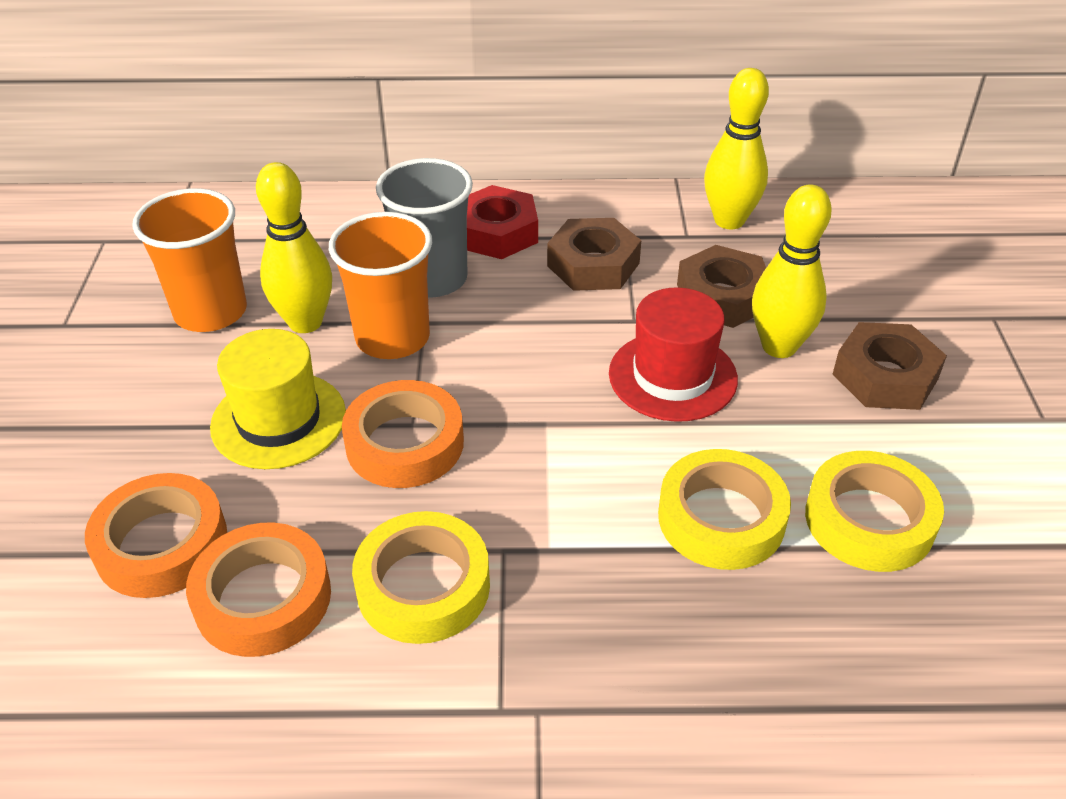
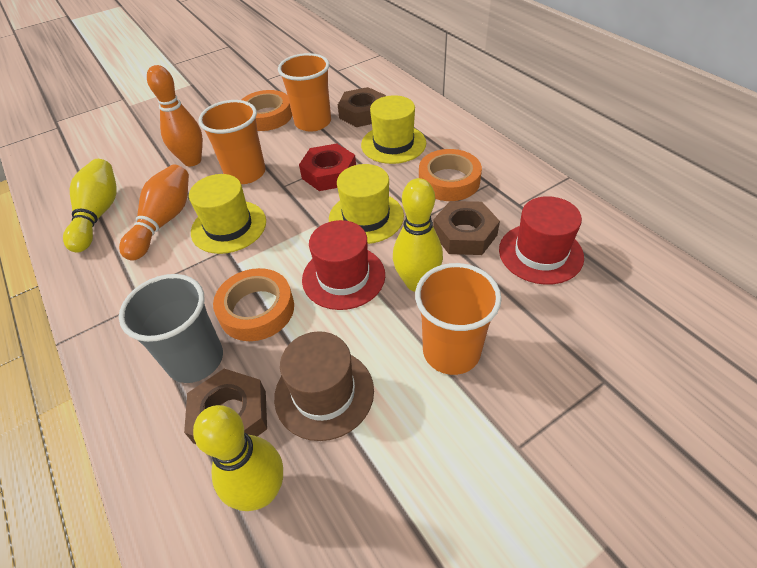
brown hat: 0 -> 1
orange bowling pin: 0 -> 2
orange cup: 2 -> 3
red hat: 1 -> 2
yellow hat: 1 -> 3
yellow tape: 3 -> 0

